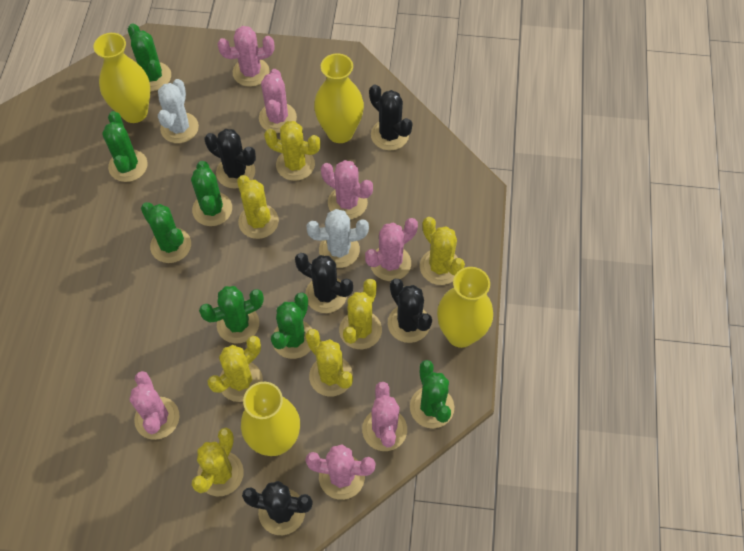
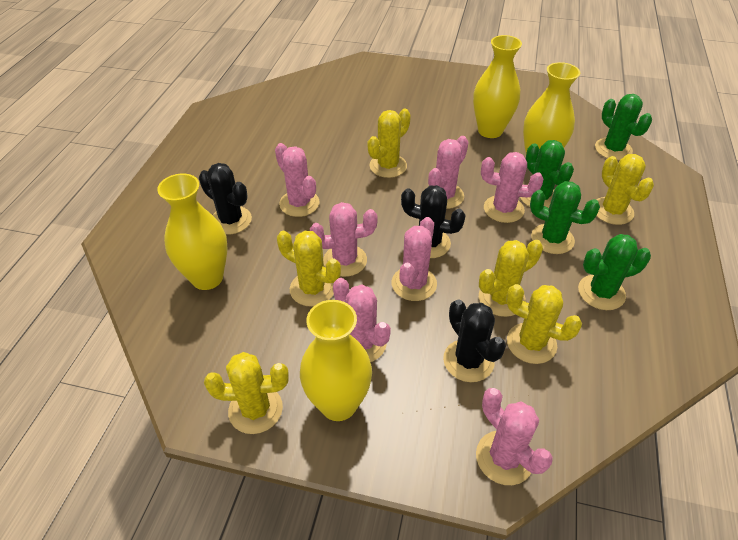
black cactus: 5 -> 3
green cactus: 7 -> 4
white cactus: 2 -> 0
yellow cactus: 7 -> 6

